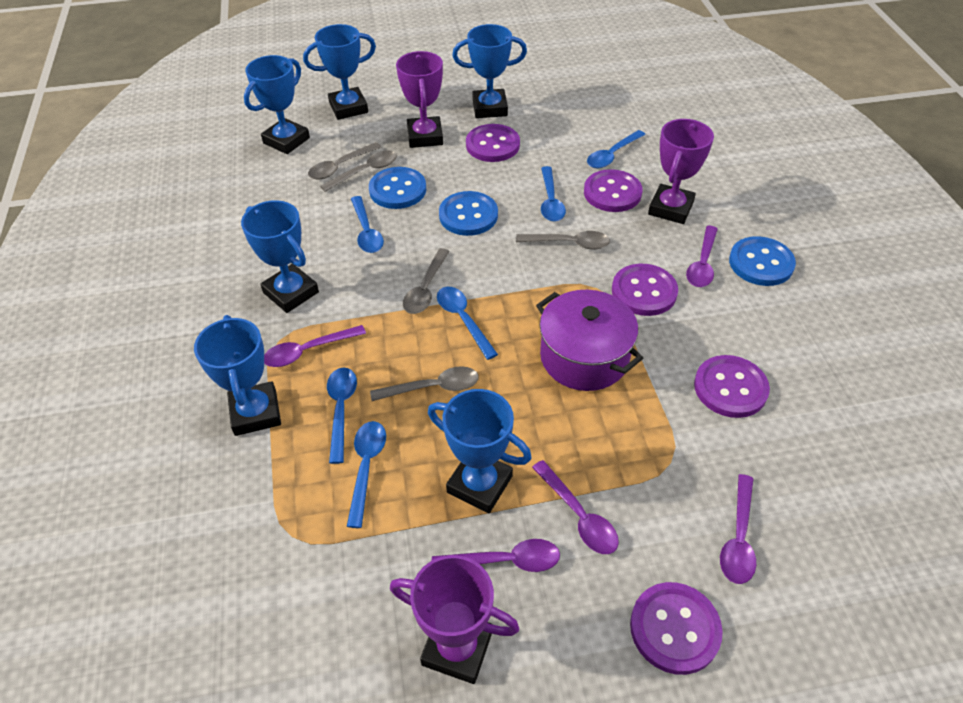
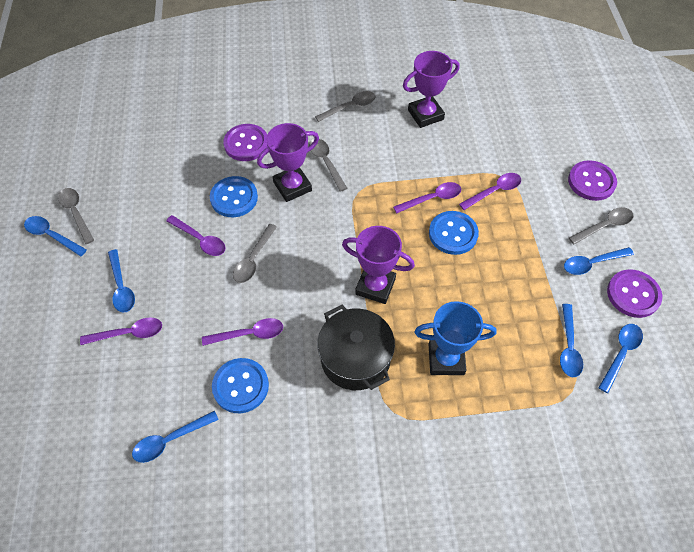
black pot: 0 -> 1
blue trophy: 6 -> 1
purple button: 5 -> 3
purple pot: 1 -> 0

